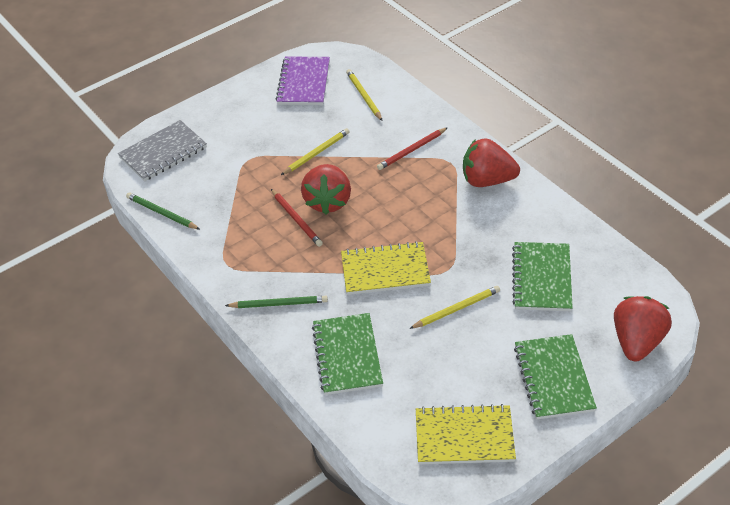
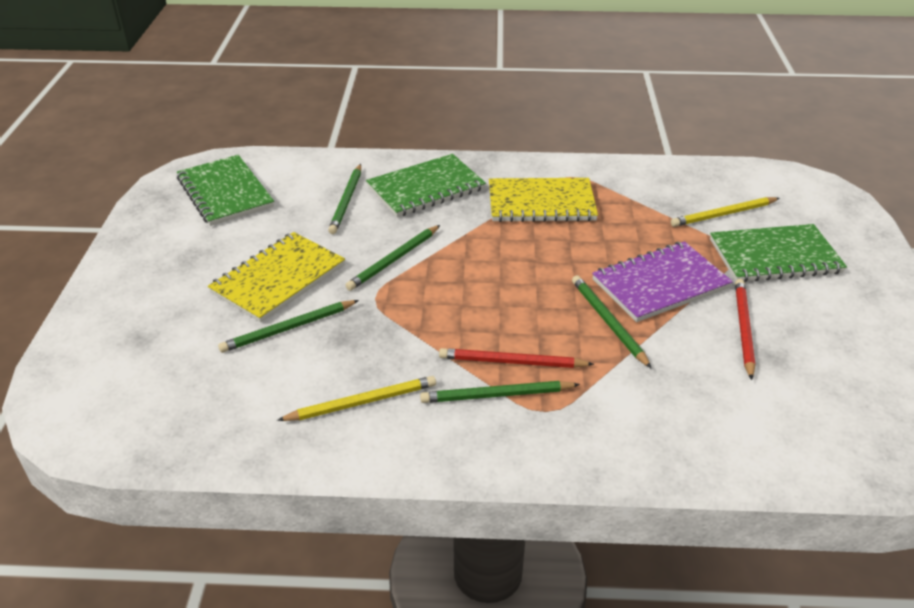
green pencil: 2 -> 5
grey notebook: 1 -> 0
red strawberry: 3 -> 0
yellow pencil: 3 -> 2

